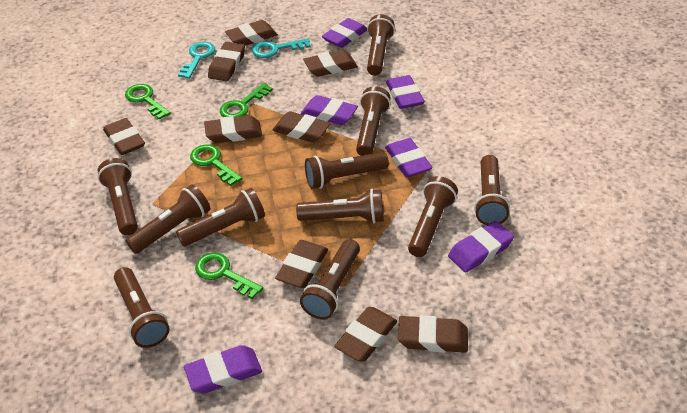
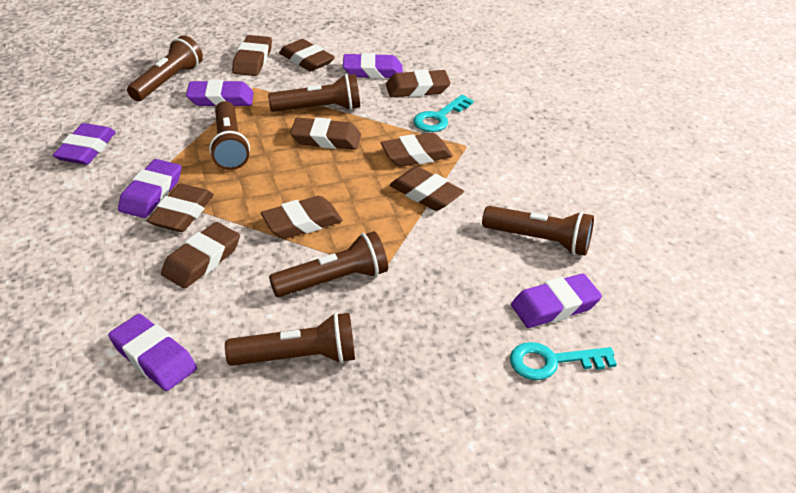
brown flashlight: 11 -> 6
green key: 4 -> 0

